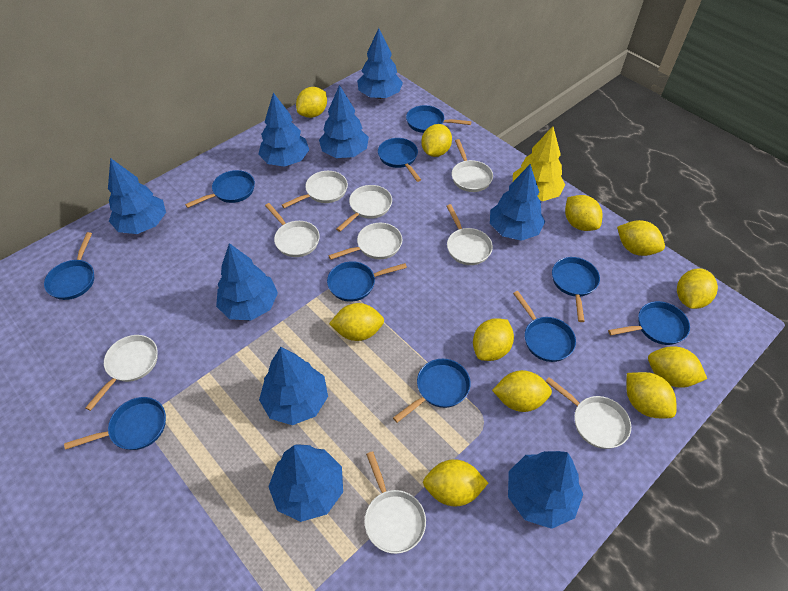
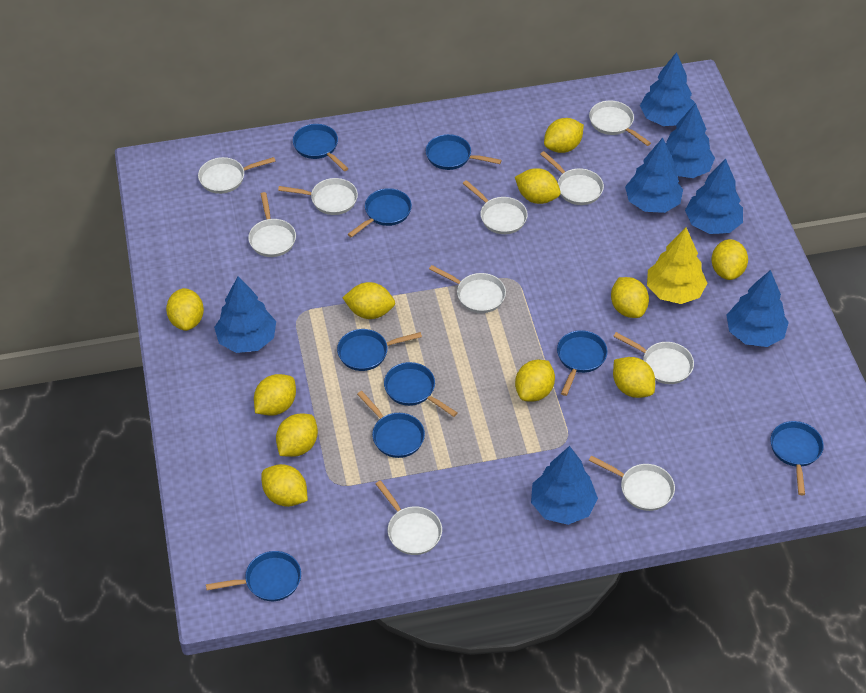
blue pan: 10 -> 9
blue tree: 9 -> 7
white pan: 9 -> 10

